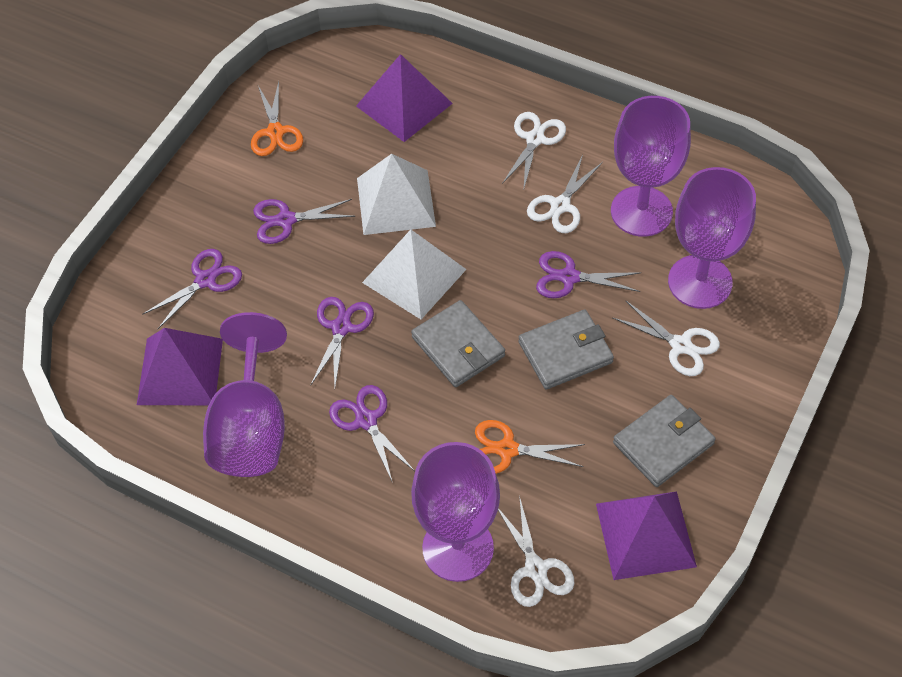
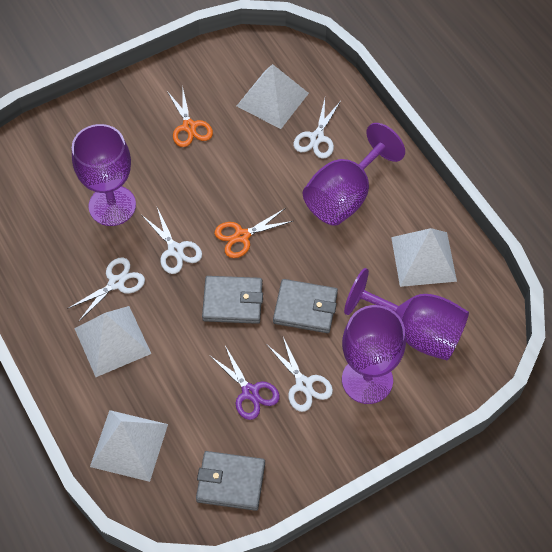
purple pyramid: 3 -> 0
purple scissors: 5 -> 1
white pyramid: 2 -> 4

